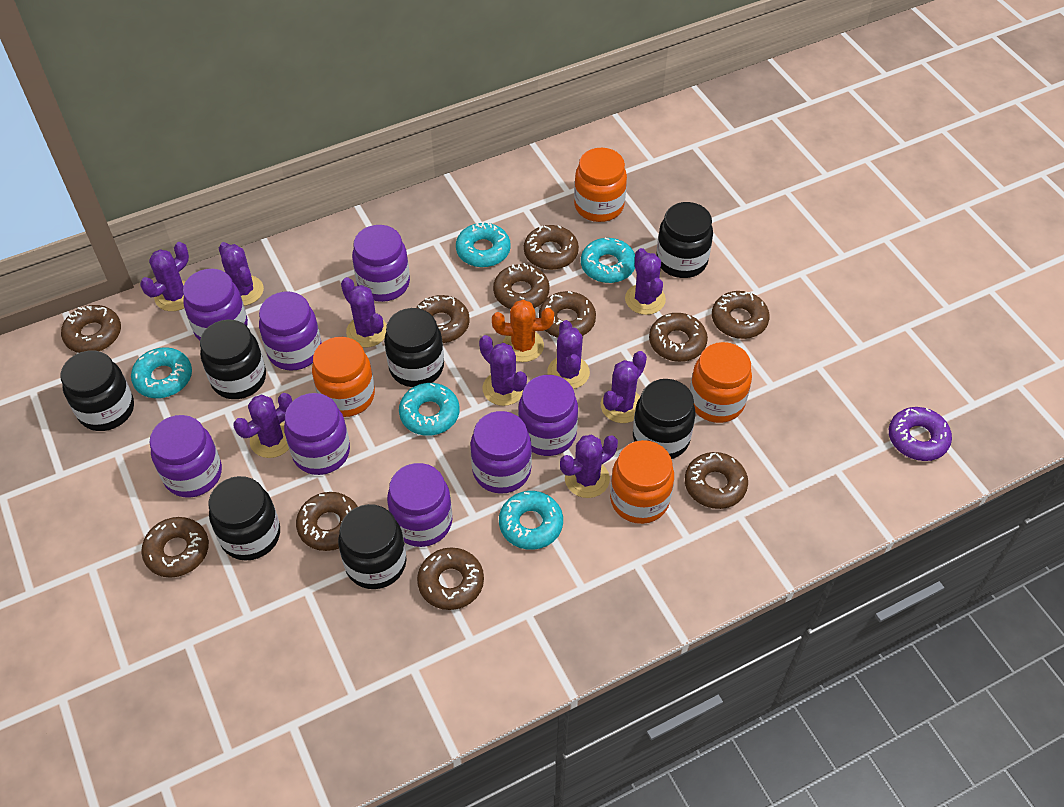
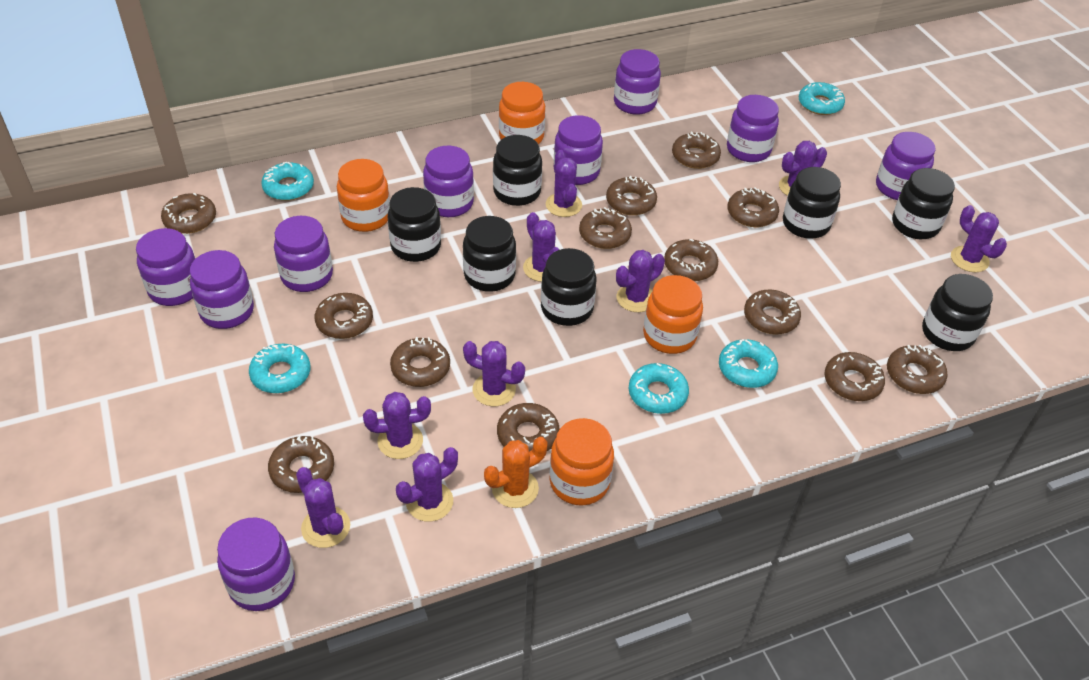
brown donut: 11 -> 13
purple donut: 1 -> 0
purple jar: 8 -> 9

